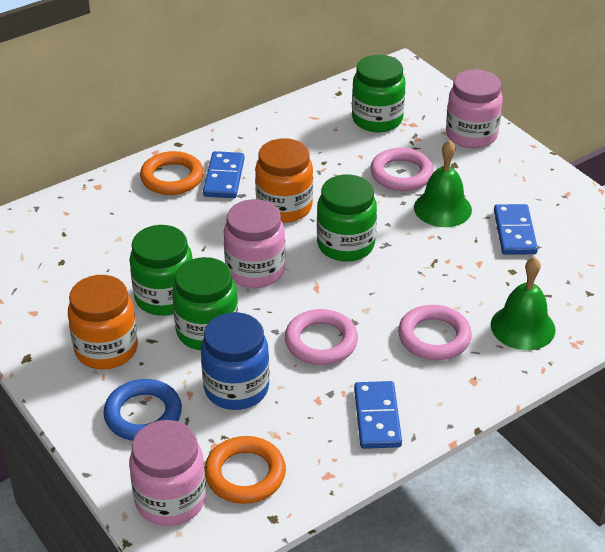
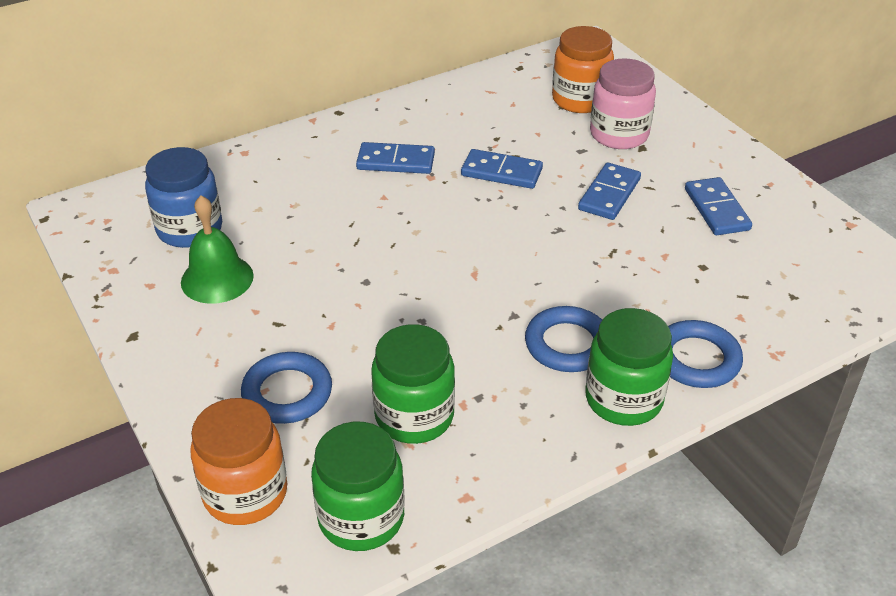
blue domino: 3 -> 4
blue ring: 1 -> 3
green bell: 2 -> 1
green jar: 4 -> 3
orange ring: 2 -> 0
pink jar: 3 -> 1
pink ring: 3 -> 0

